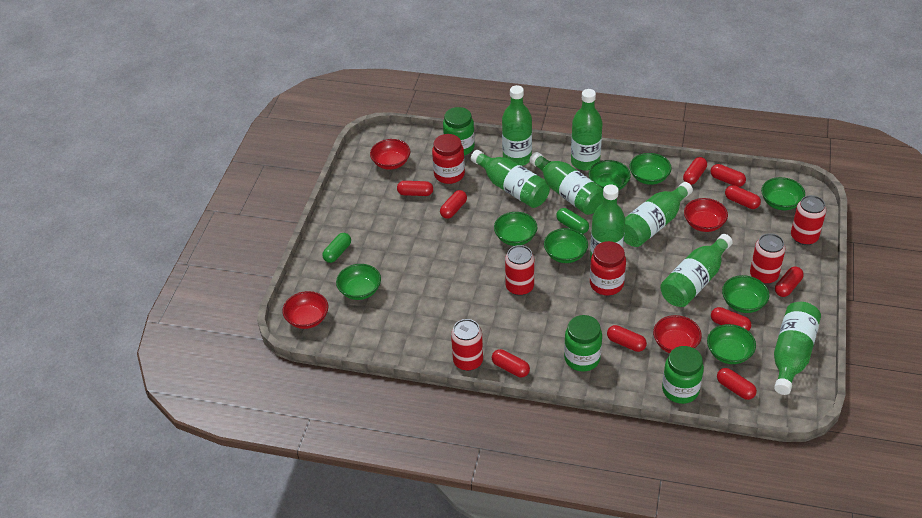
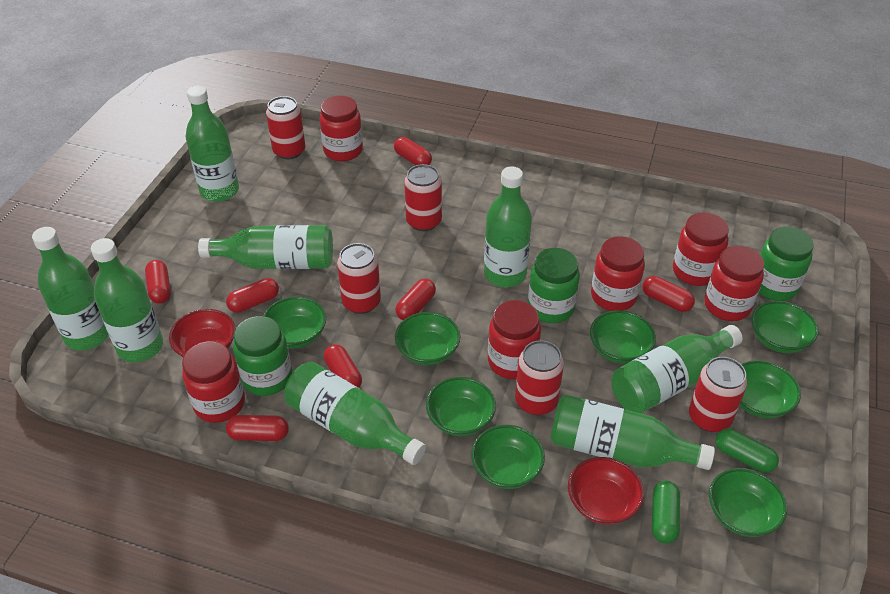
red bowl: 4 -> 2
red can: 4 -> 5
red capsule: 10 -> 7
red jar: 2 -> 6

